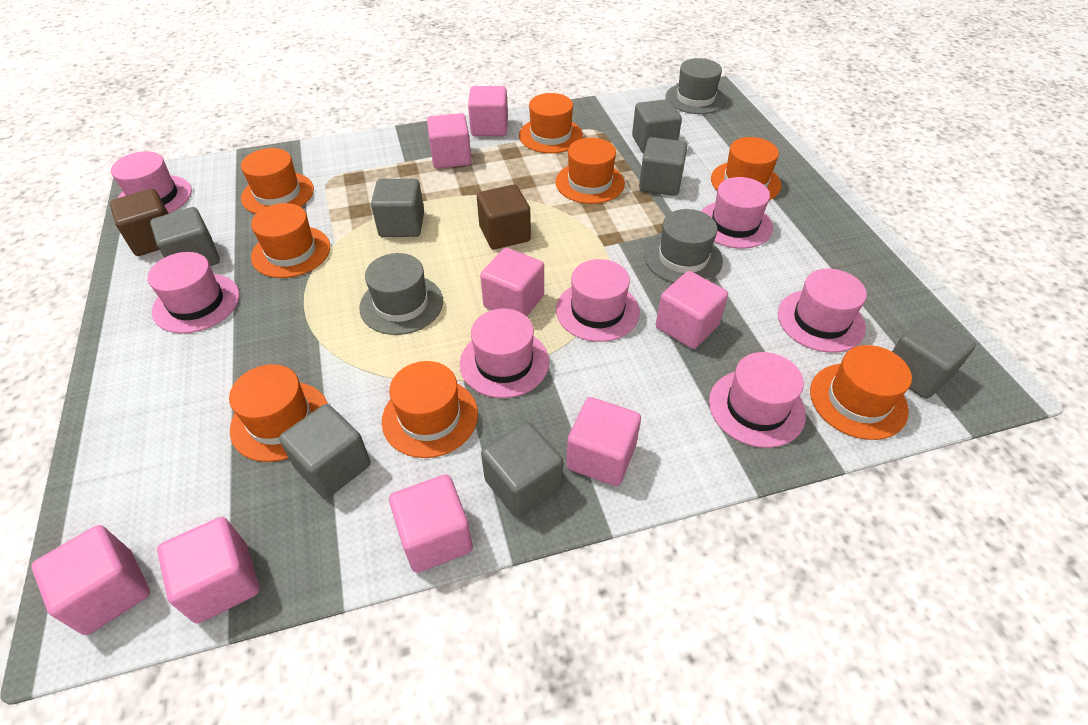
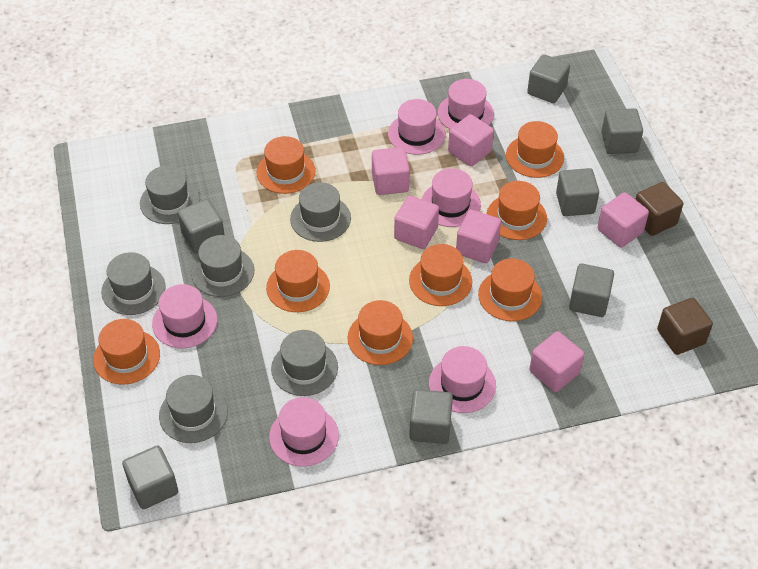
grey hat: 3 -> 6
pink cube: 8 -> 6
pink hat: 7 -> 6

